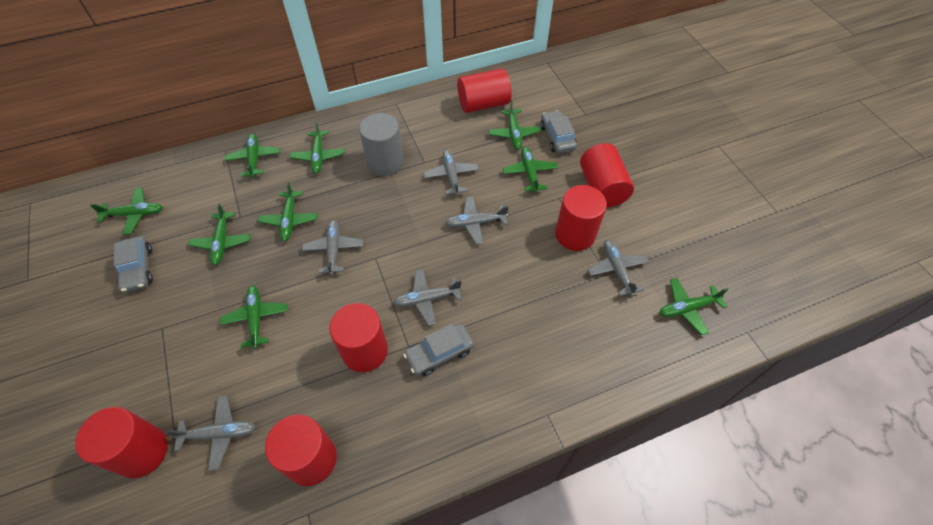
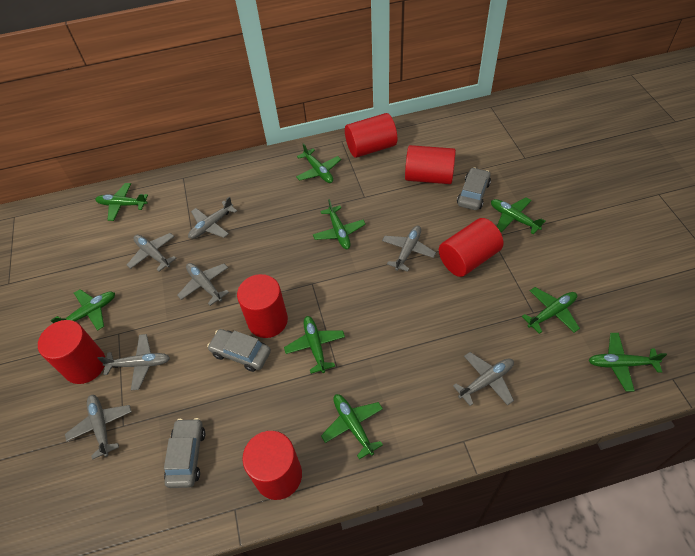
grey cylinder: 1 -> 0
grey plane: 6 -> 7

